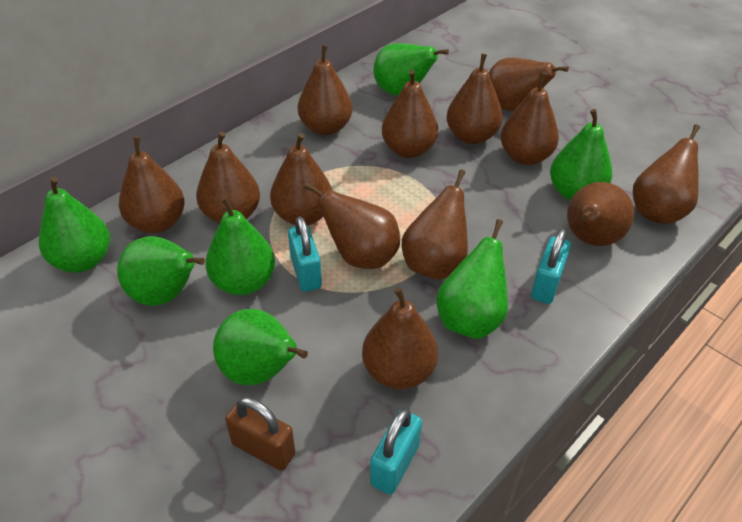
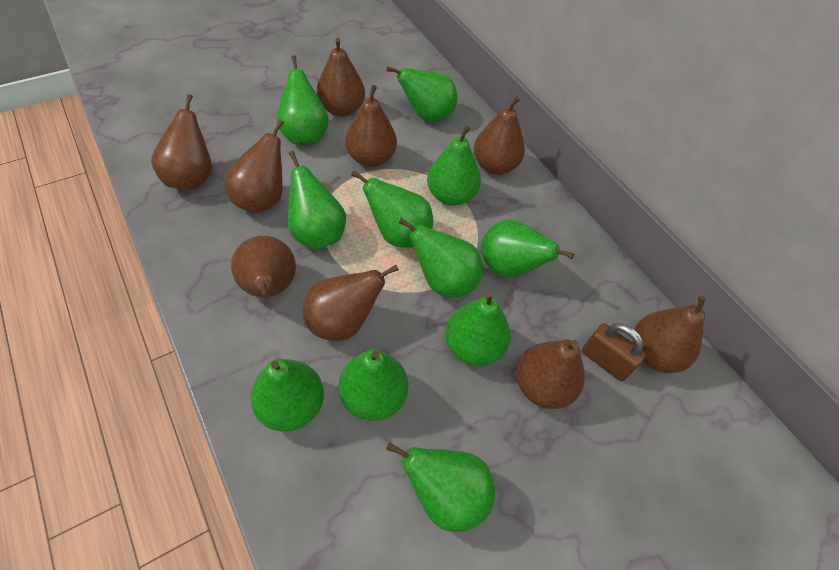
brown pear: 13 -> 9
green pear: 7 -> 11
turquoise padlock: 3 -> 0

